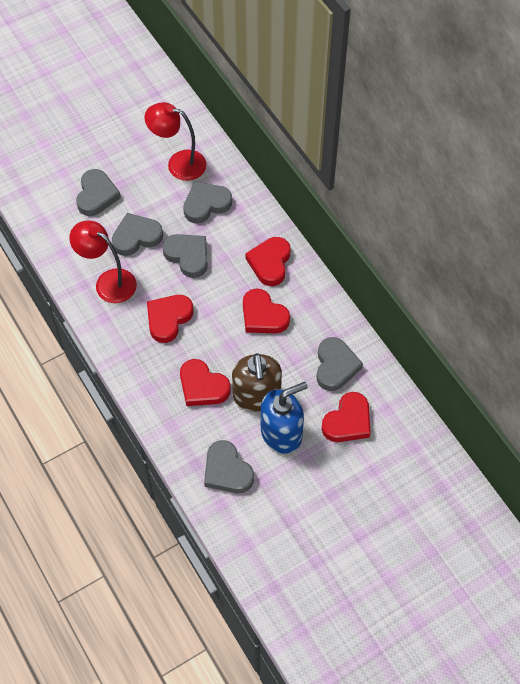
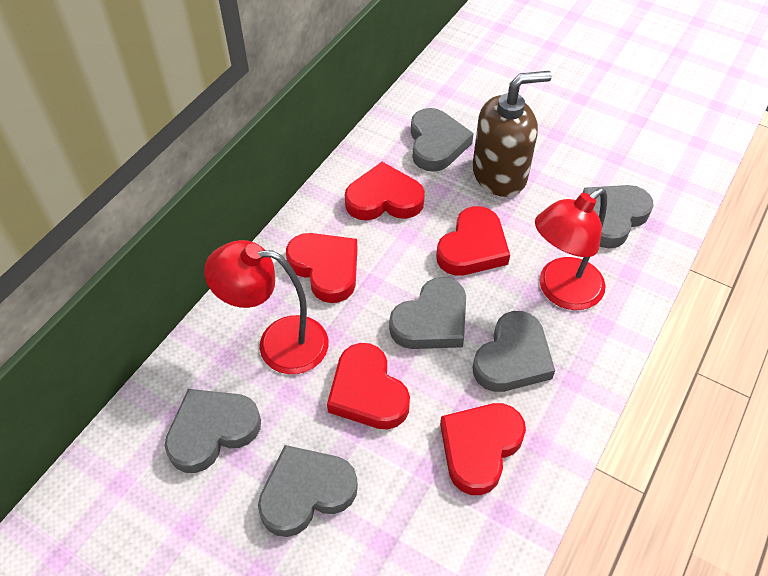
blue soap dispenser: 1 -> 0

